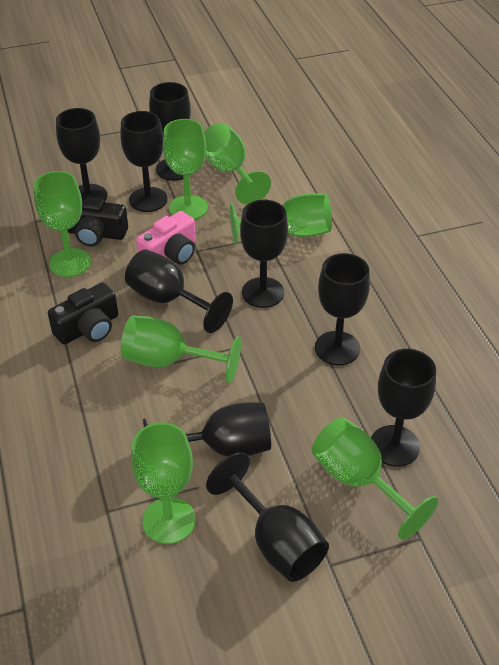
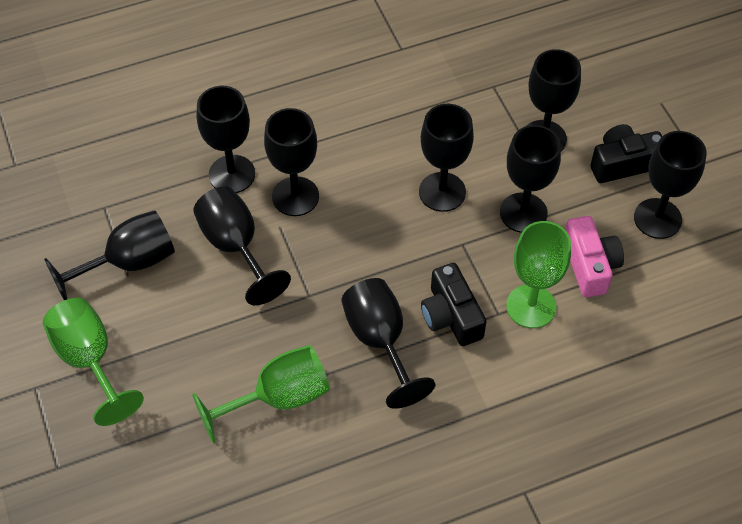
green goblet: 7 -> 3

